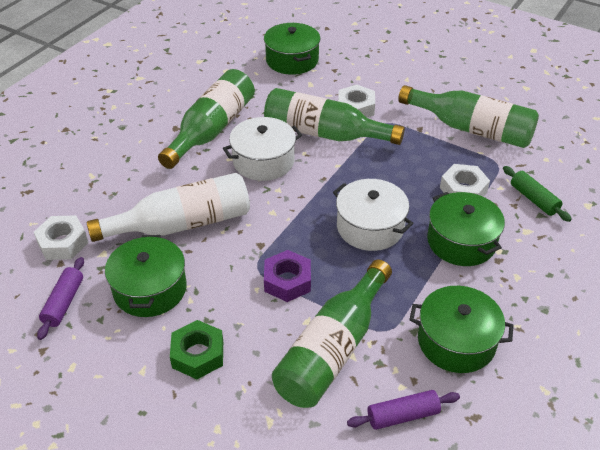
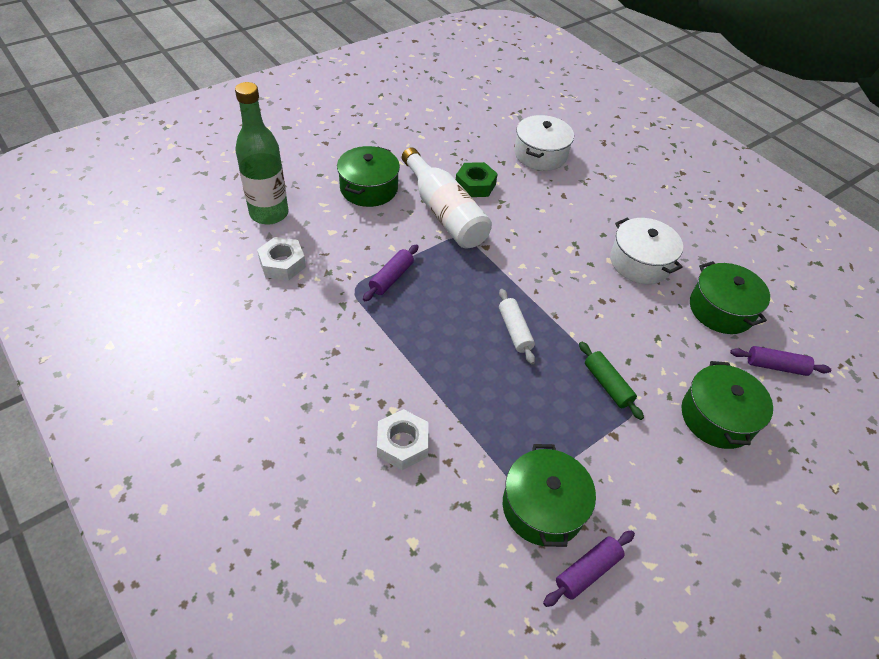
green bottle: 4 -> 1
purple nut: 1 -> 0
purple rolling pin: 2 -> 3
white nut: 3 -> 2
white rolling pin: 0 -> 1

